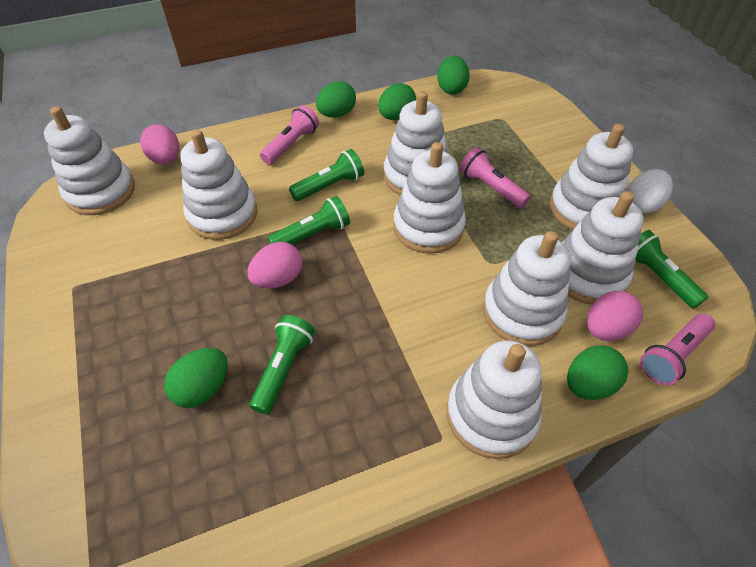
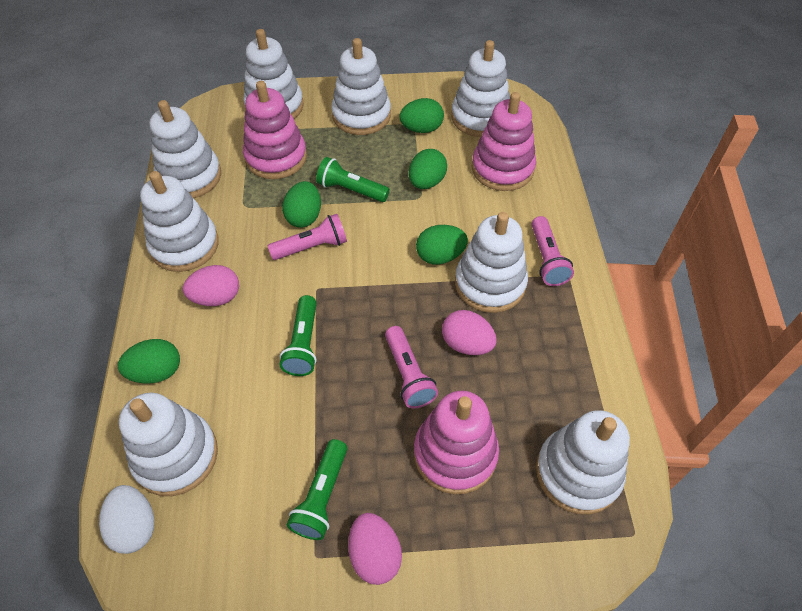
green flashlight: 4 -> 3
pink stacking toy: 0 -> 3

